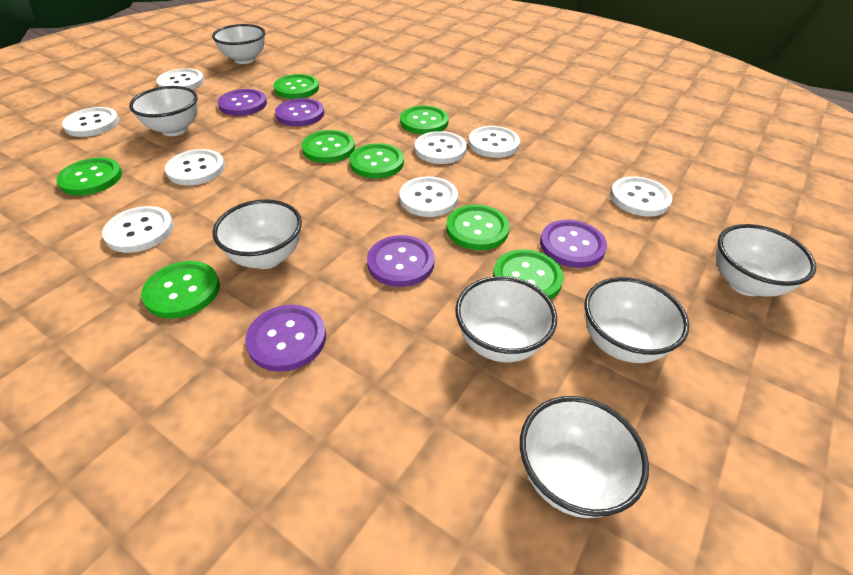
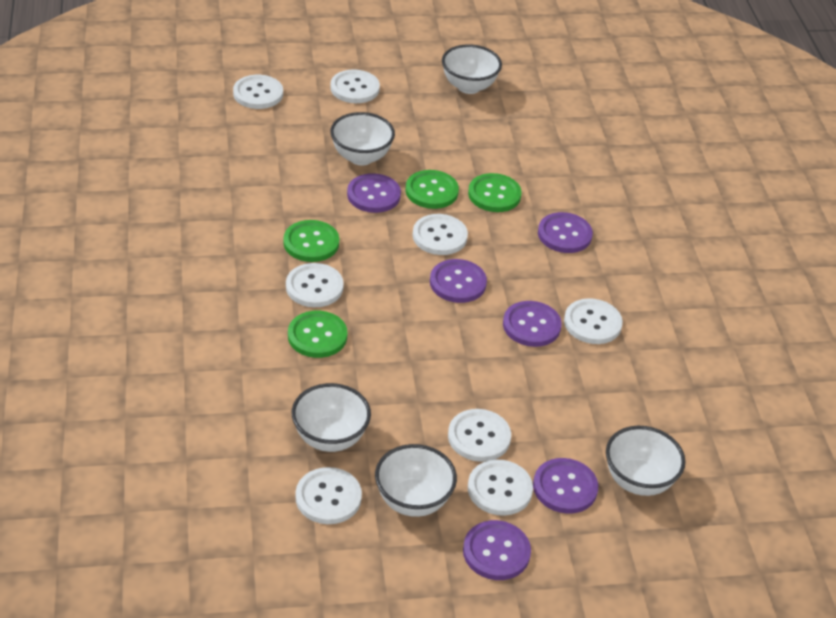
green button: 8 -> 4
purple button: 5 -> 6
white bowl: 7 -> 5

